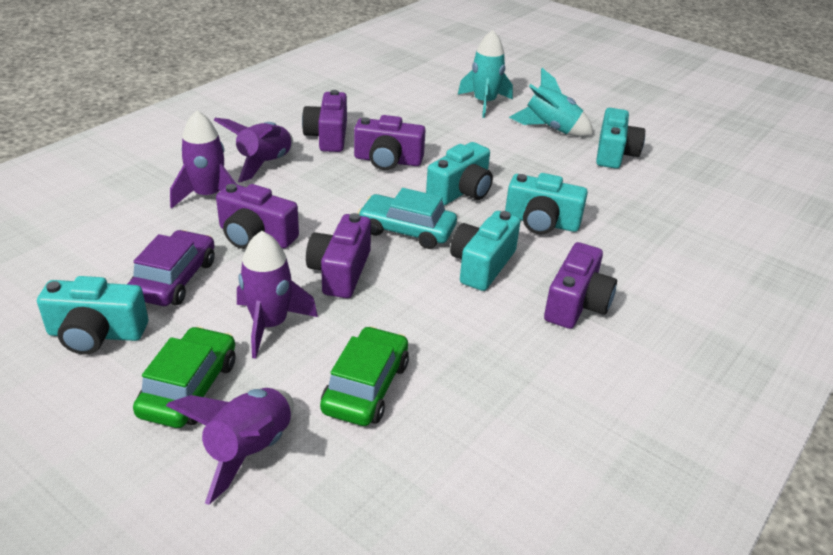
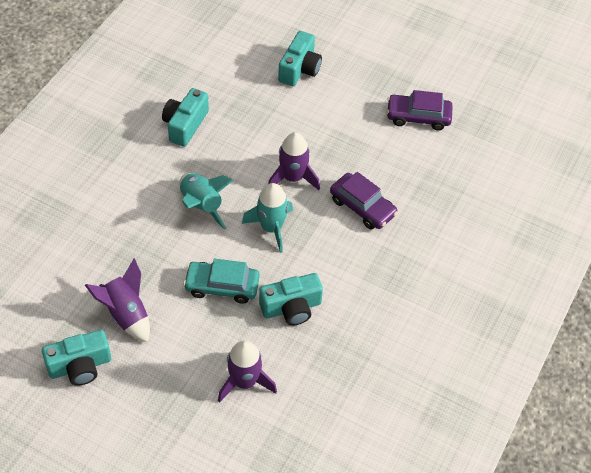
green car: 2 -> 0
purple camera: 5 -> 0
purple car: 1 -> 2
purple rocket: 4 -> 3
turquoise camera: 5 -> 4

